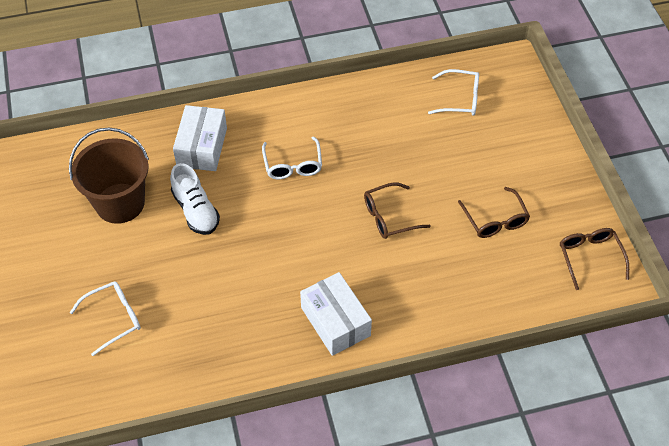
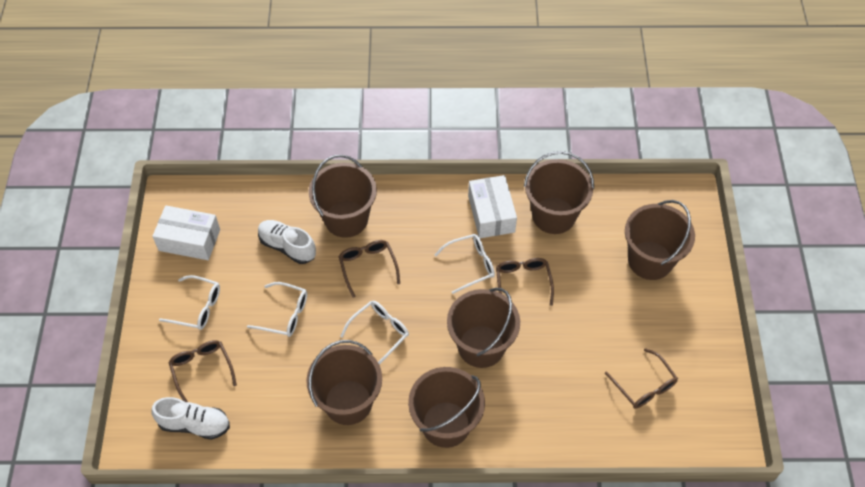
brown bucket: 1 -> 6
brown glasses: 3 -> 4
white glasses: 3 -> 4
white shoe: 1 -> 2

